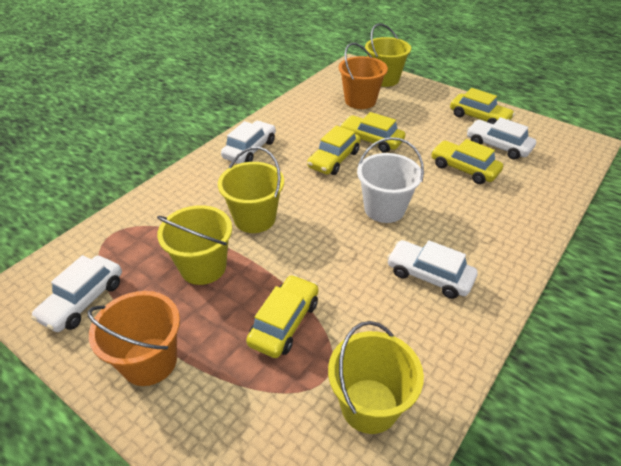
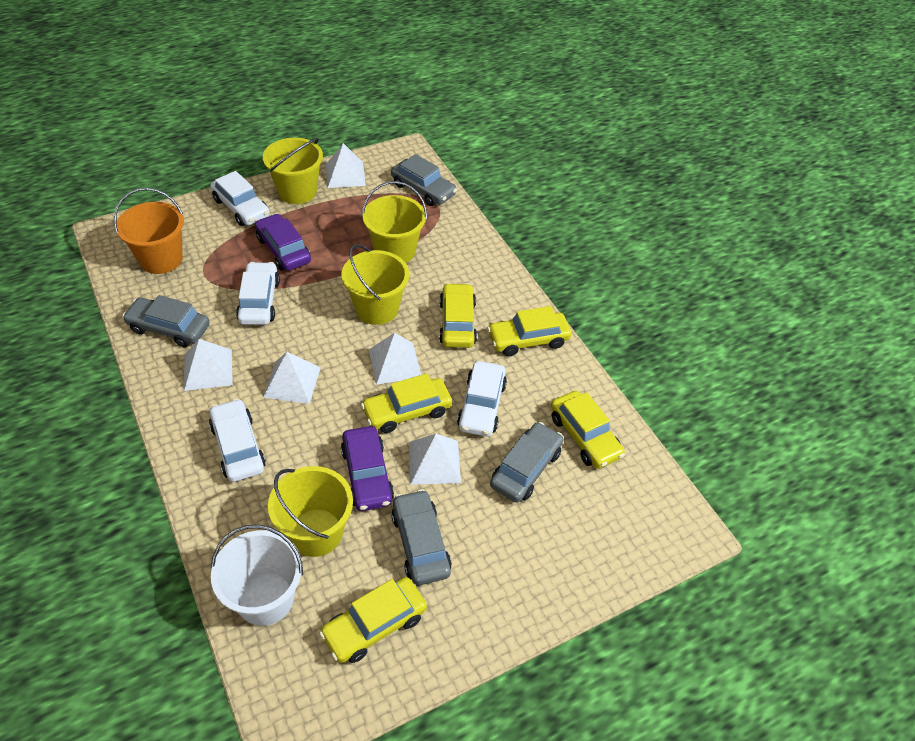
grey car: 0 -> 4
orange bucket: 2 -> 1
purple car: 0 -> 2
white pyramid: 0 -> 5

